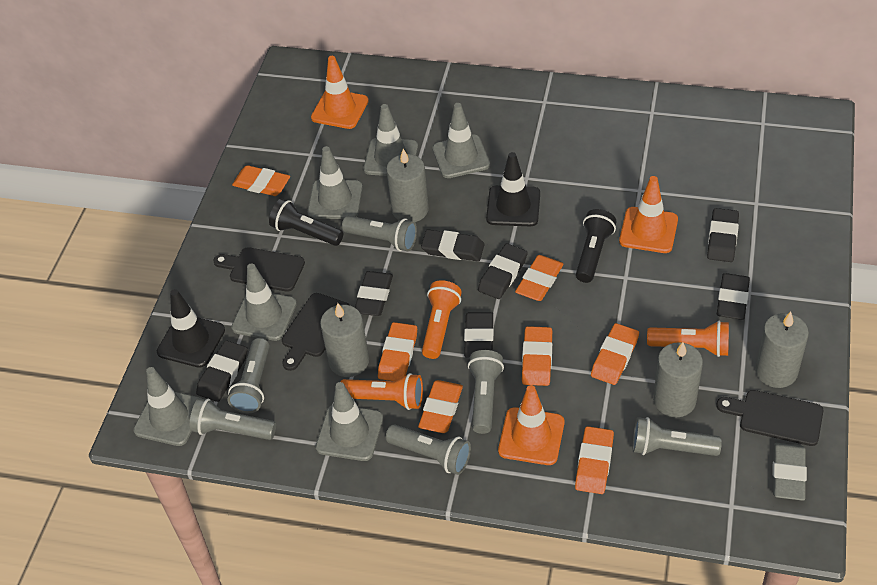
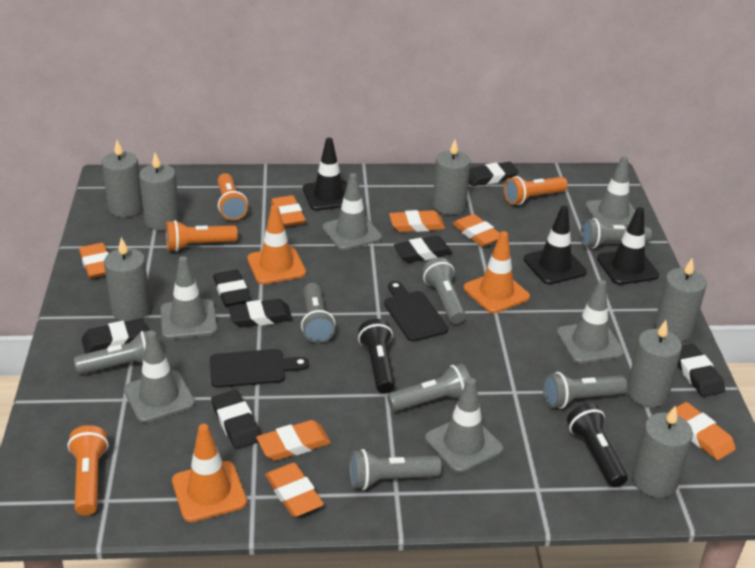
black cutting board: 3 -> 2
black traffic cone: 2 -> 3
grey candle: 4 -> 7
grey eraser: 1 -> 0
grey flashlight: 6 -> 7
orange flashlight: 3 -> 4

